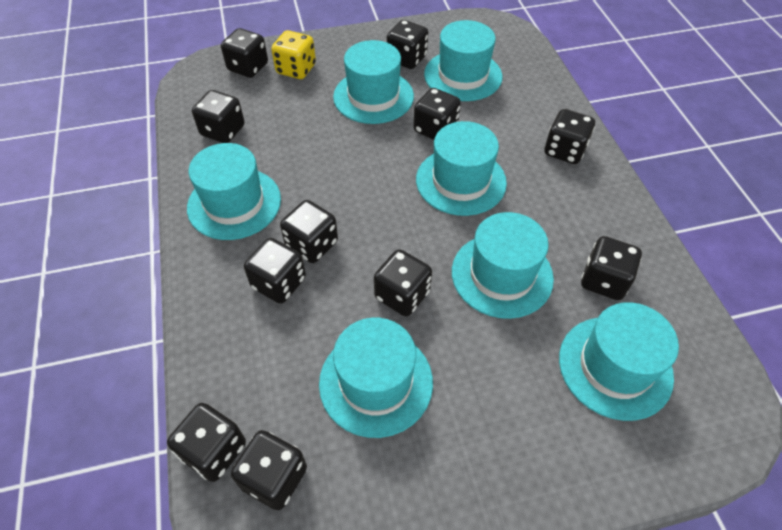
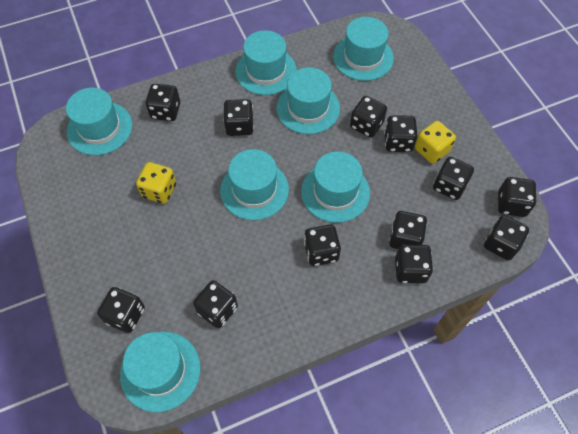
black dice: 11 -> 12
yellow dice: 1 -> 2

